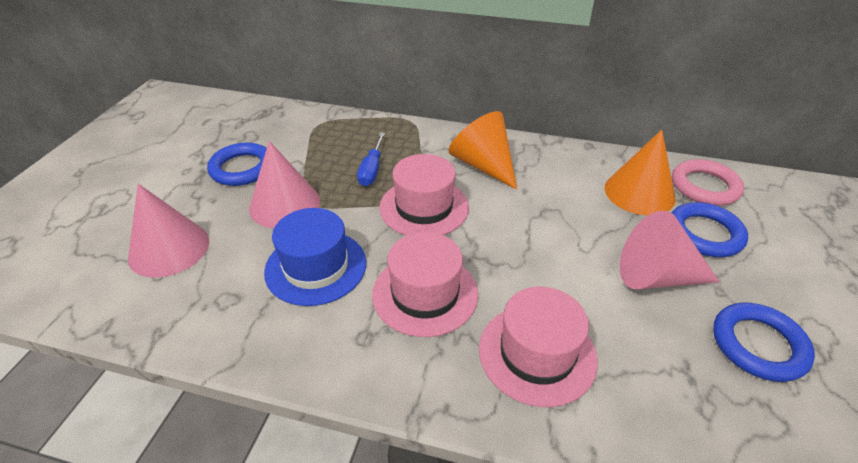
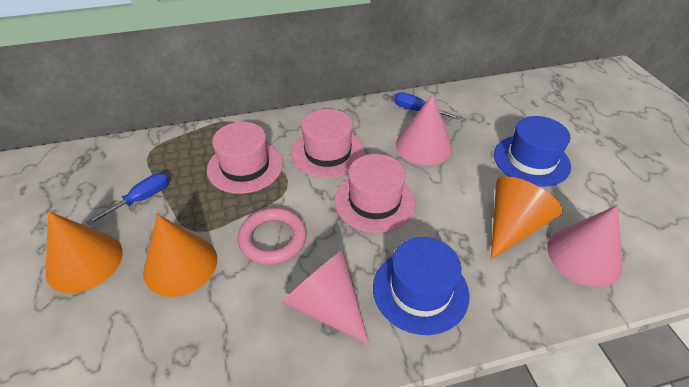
blue hat: 1 -> 2
blue ring: 3 -> 0
blue screwdriver: 1 -> 2
orange cone: 2 -> 3

